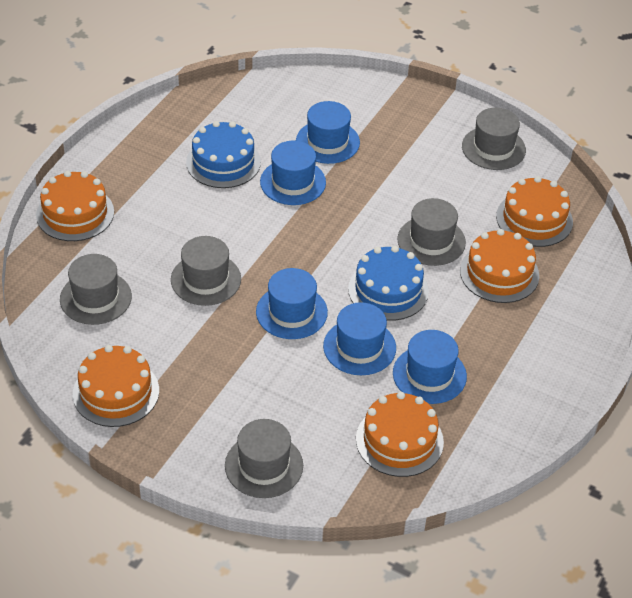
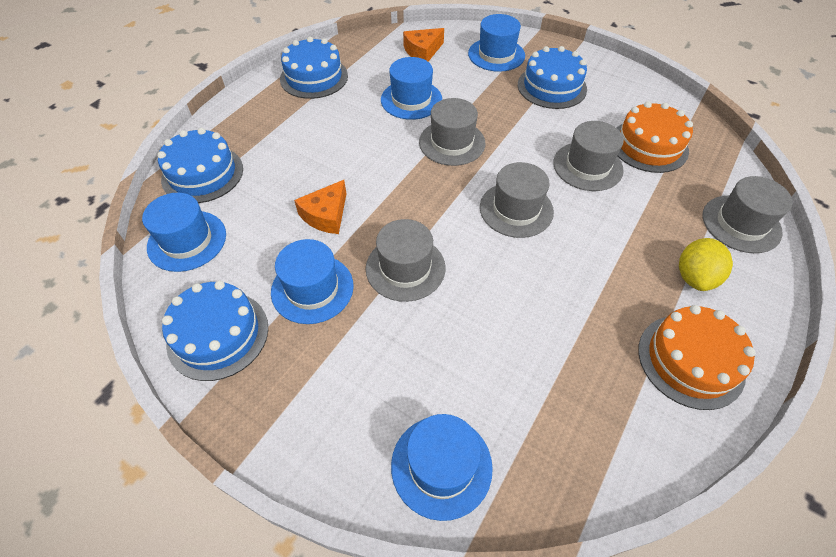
blue cake: 2 -> 4
orange cake: 5 -> 2
orange cheese: 0 -> 2
yellow lemon: 0 -> 1

